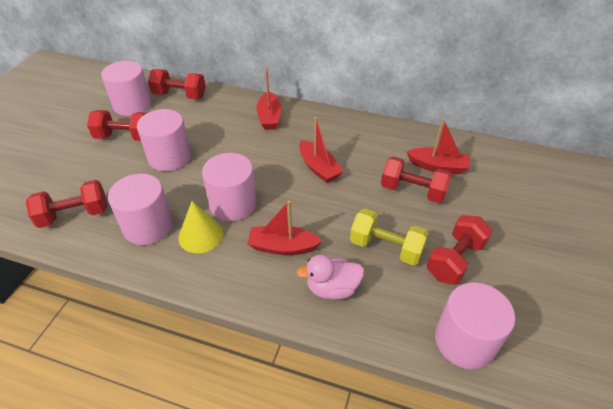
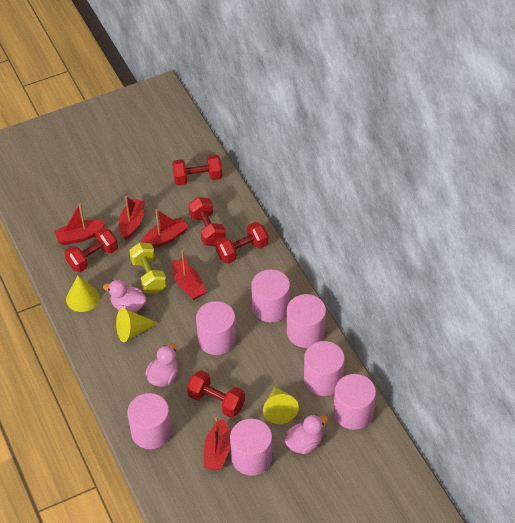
pink cylinder: 5 -> 7
pink duck: 1 -> 3
red boat: 4 -> 5
yellow cone: 1 -> 3

